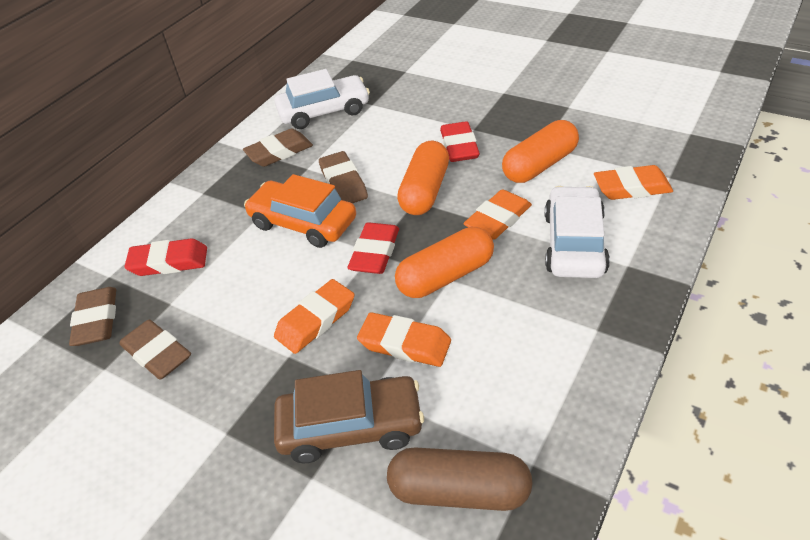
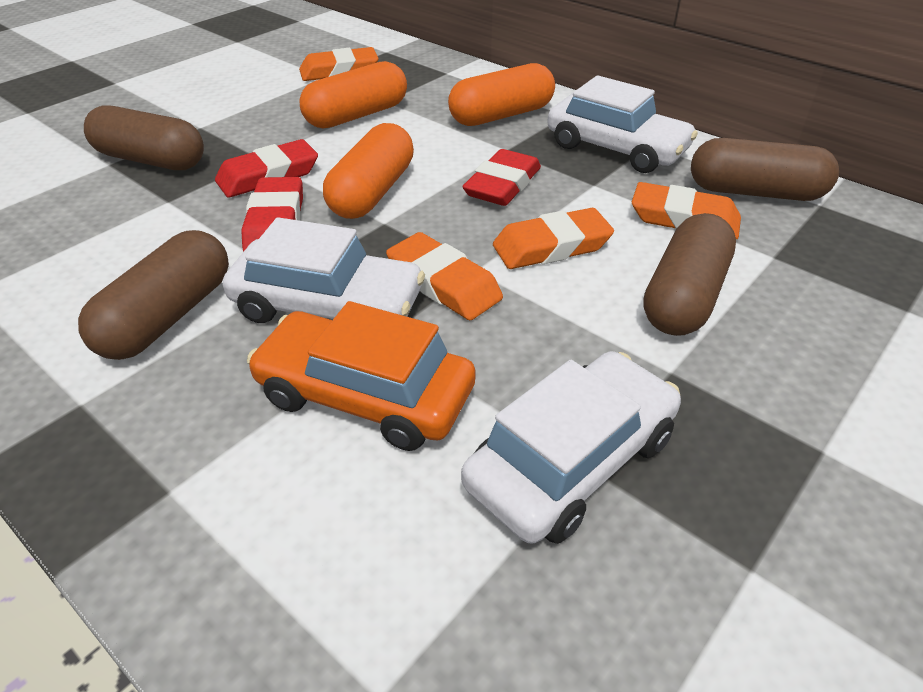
brown capsule: 1 -> 4
brown car: 1 -> 0
brown eraser: 4 -> 0
white car: 2 -> 3

